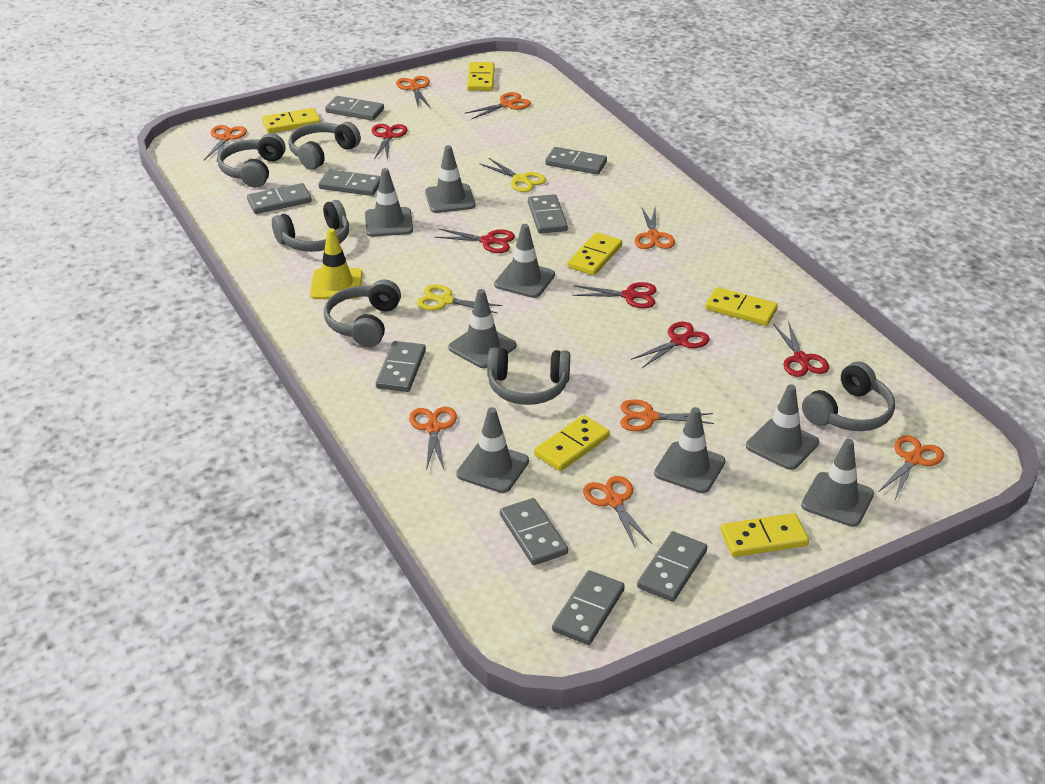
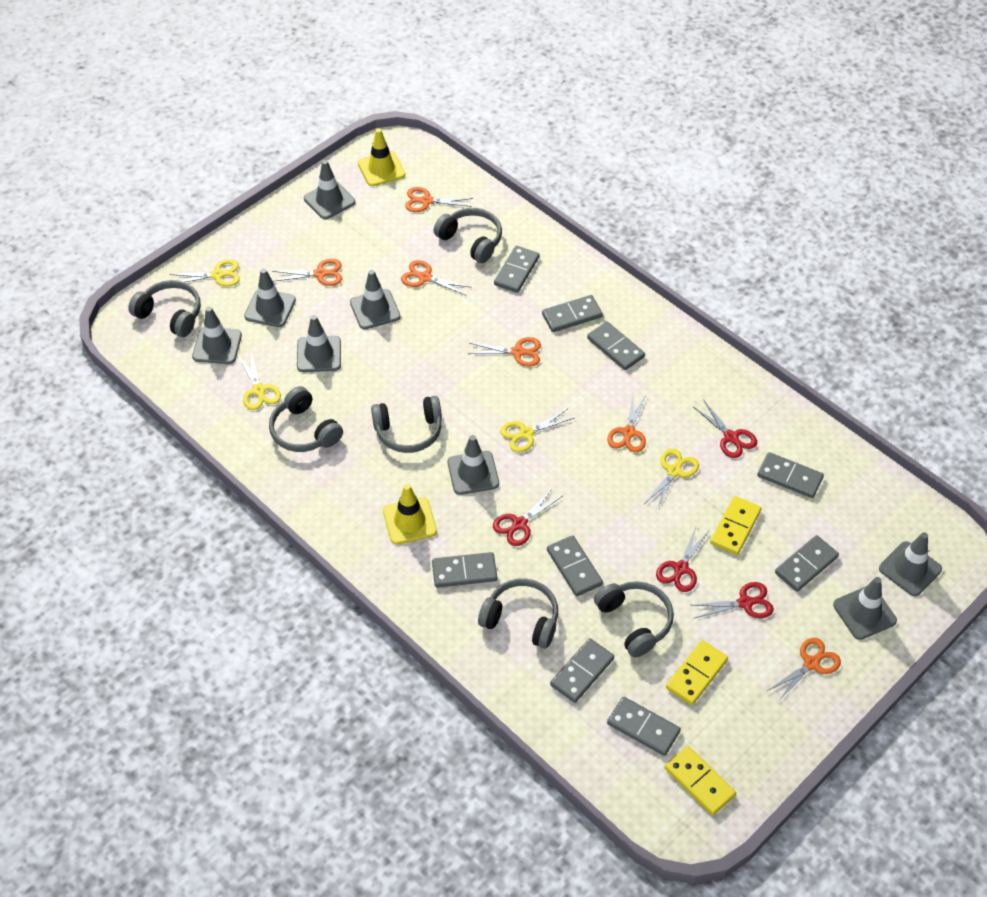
orange scissors: 8 -> 6
red scissors: 5 -> 4
yellow domino: 6 -> 3
yellow scissors: 2 -> 4
yellow traffic cone: 1 -> 2

